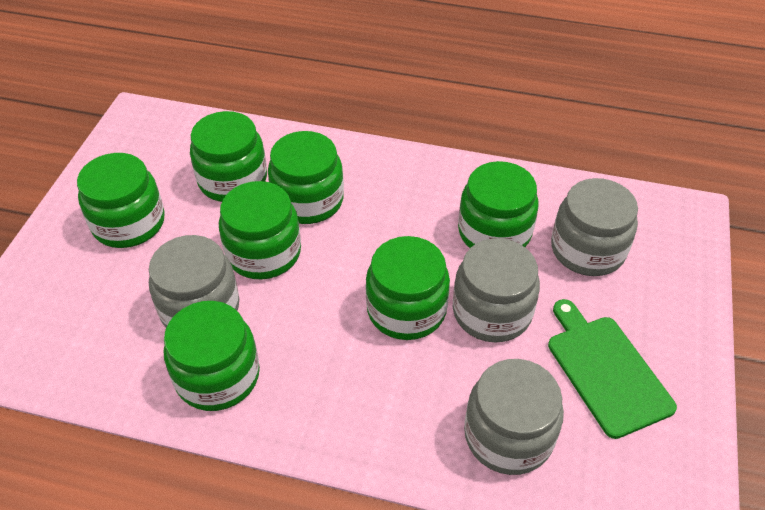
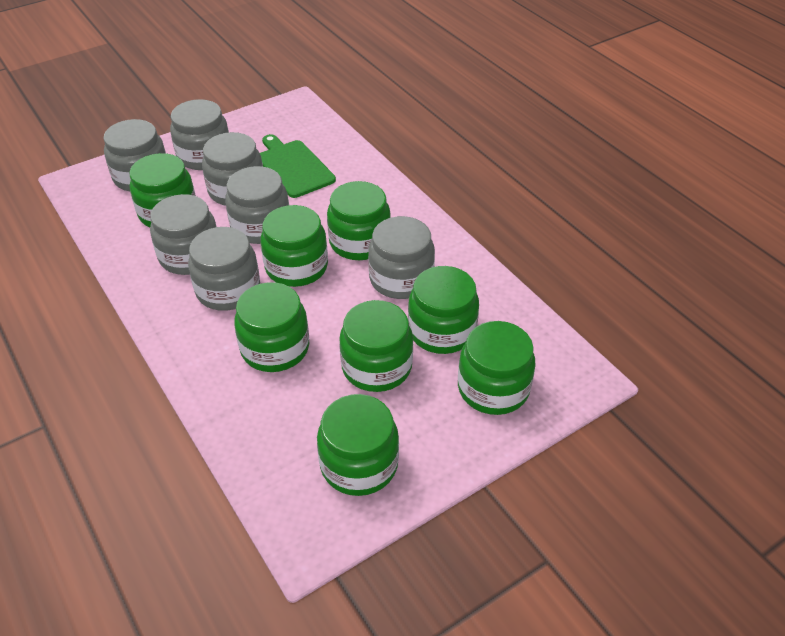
green jar: 7 -> 8
grey jar: 4 -> 7

